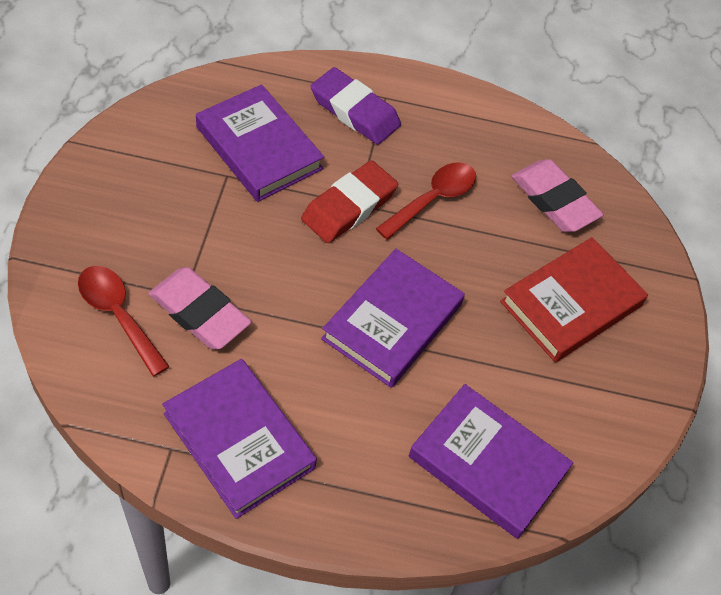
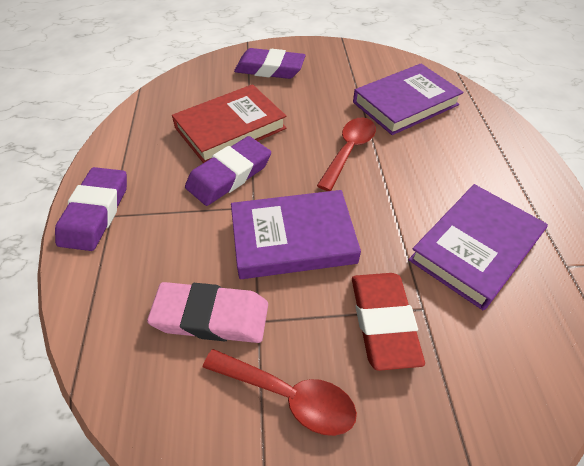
pink eraser: 2 -> 1
purple book: 4 -> 3
purple eraser: 1 -> 3

